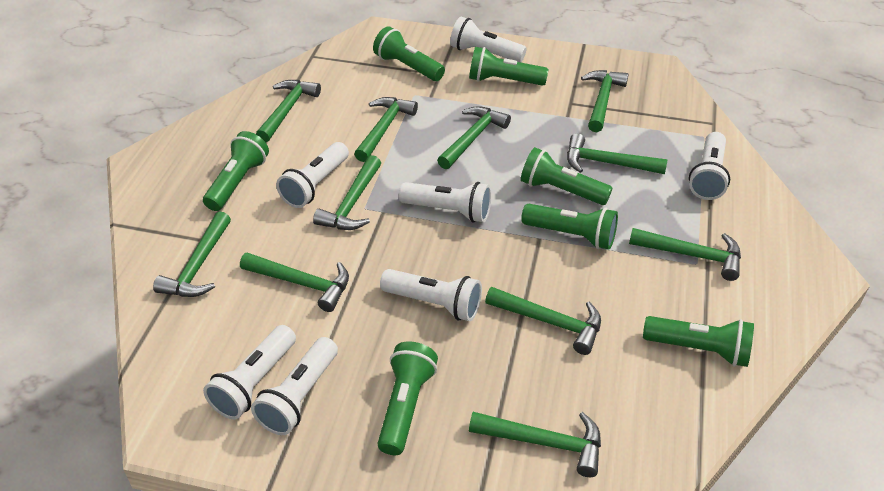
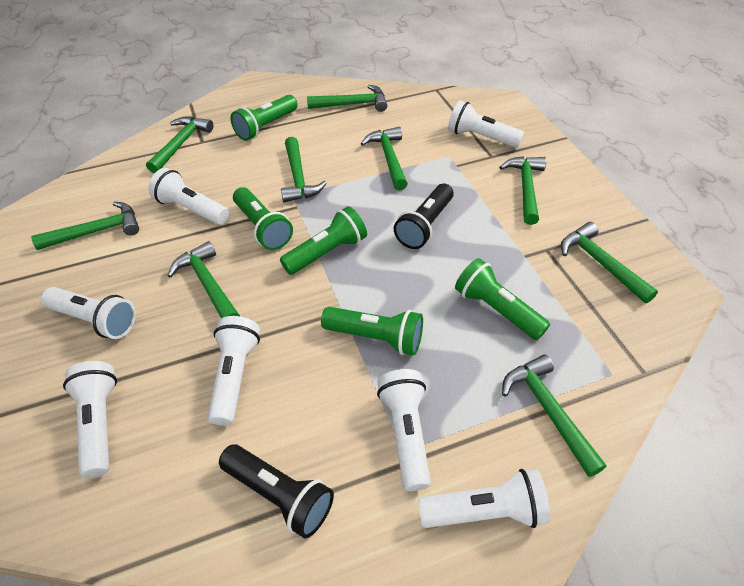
black flashlight: 0 -> 2
green flashlight: 7 -> 5
green hammer: 11 -> 9

